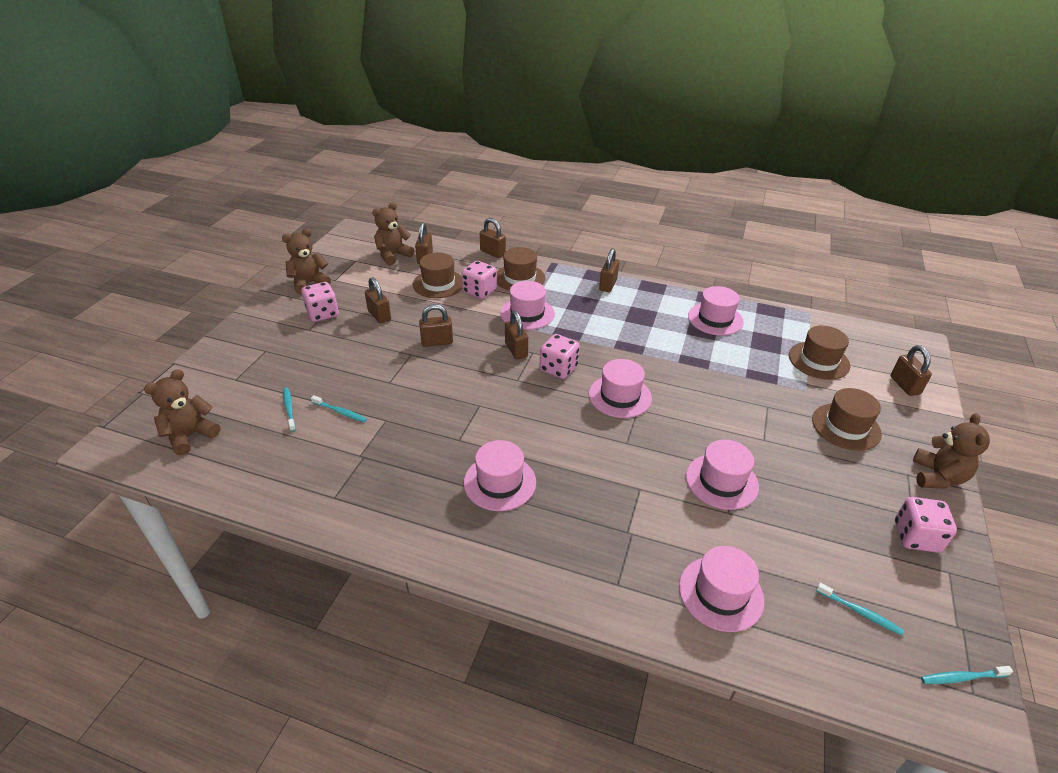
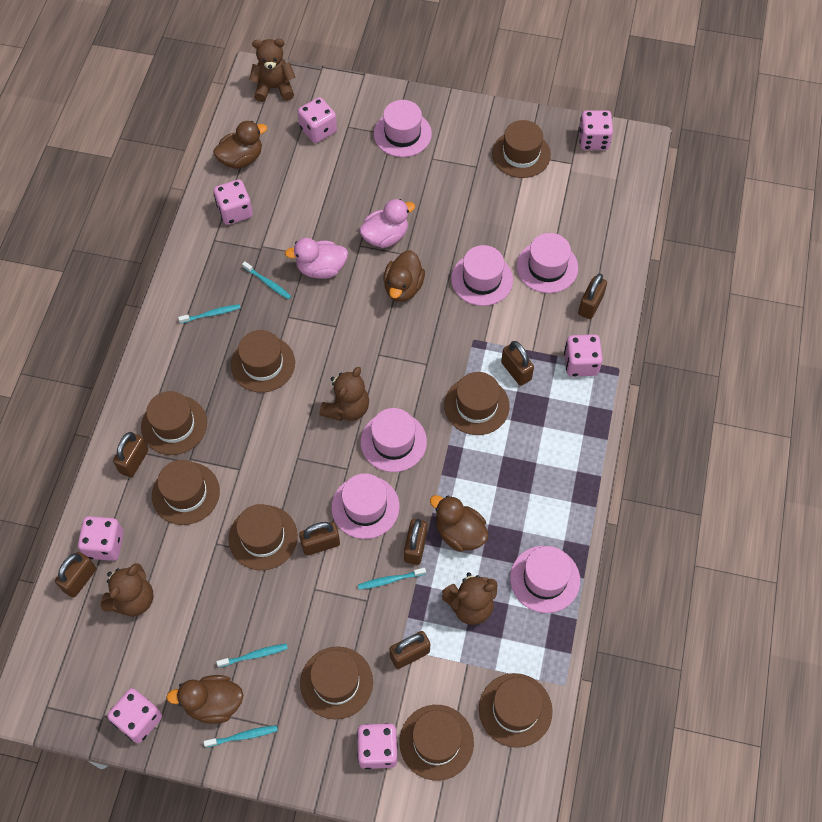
brown duck: 0 -> 4
brown hat: 4 -> 9
pink dice: 4 -> 7
pink duck: 0 -> 2
turquoise toothbrush: 4 -> 5

